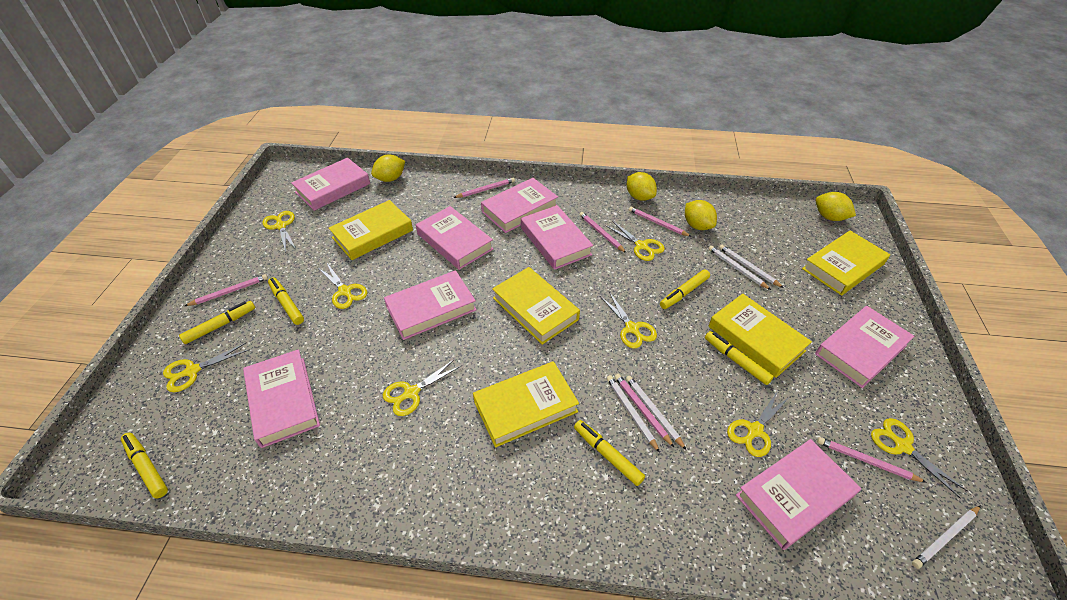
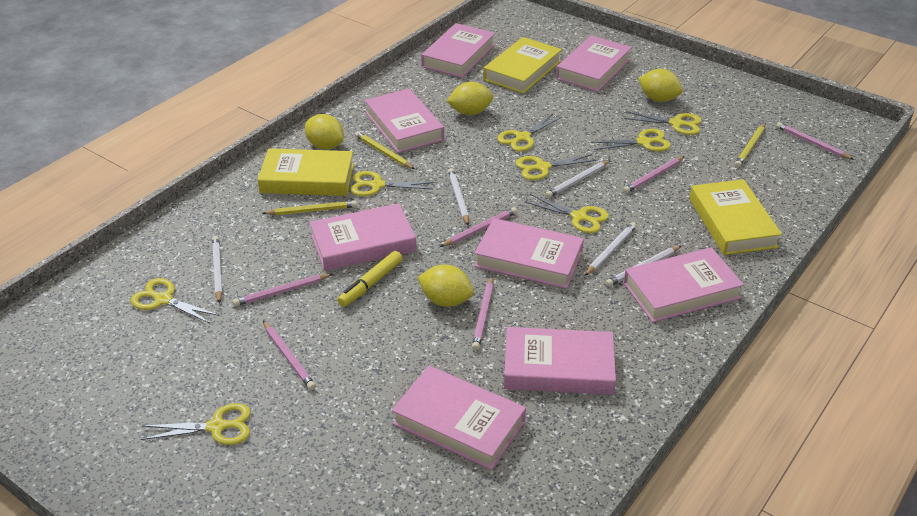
yellow book: 5 -> 3
yellow marker: 6 -> 1
yellow pencil: 0 -> 3

